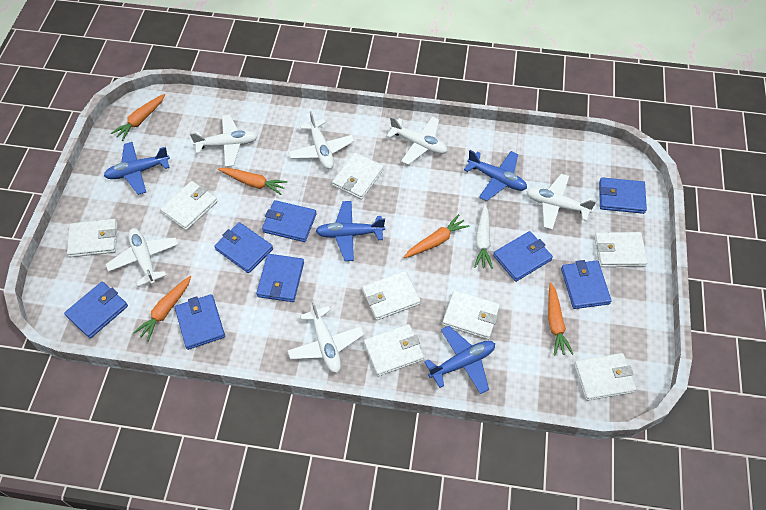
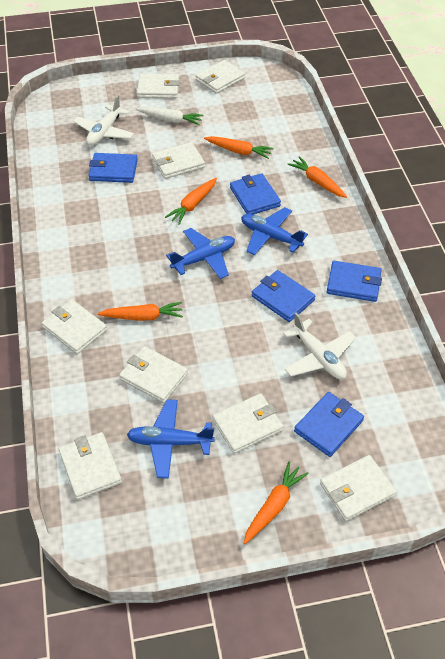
blue plane: 4 -> 3
blue wallet: 8 -> 5
white plane: 6 -> 2

